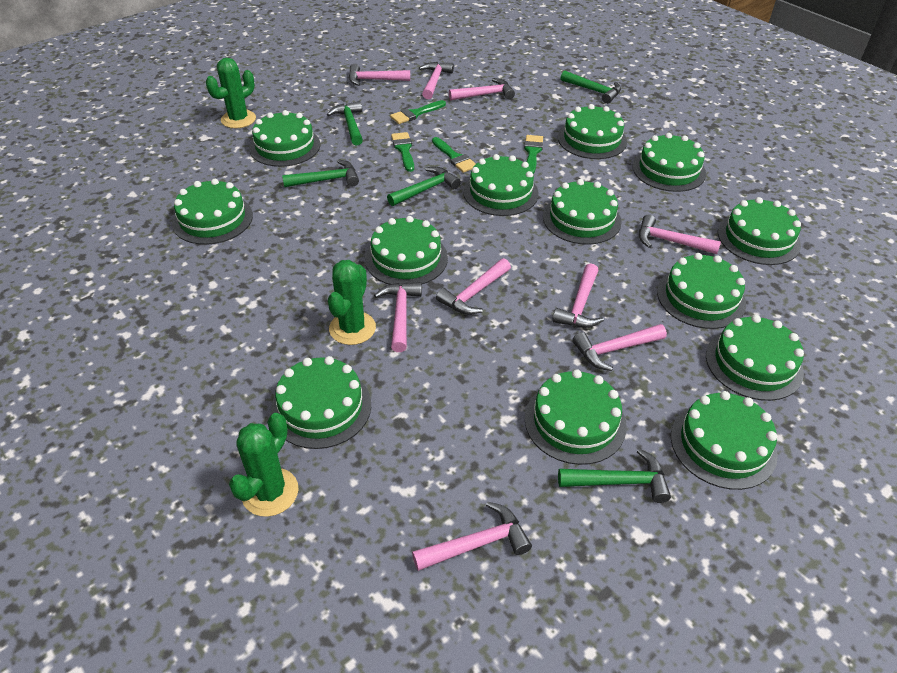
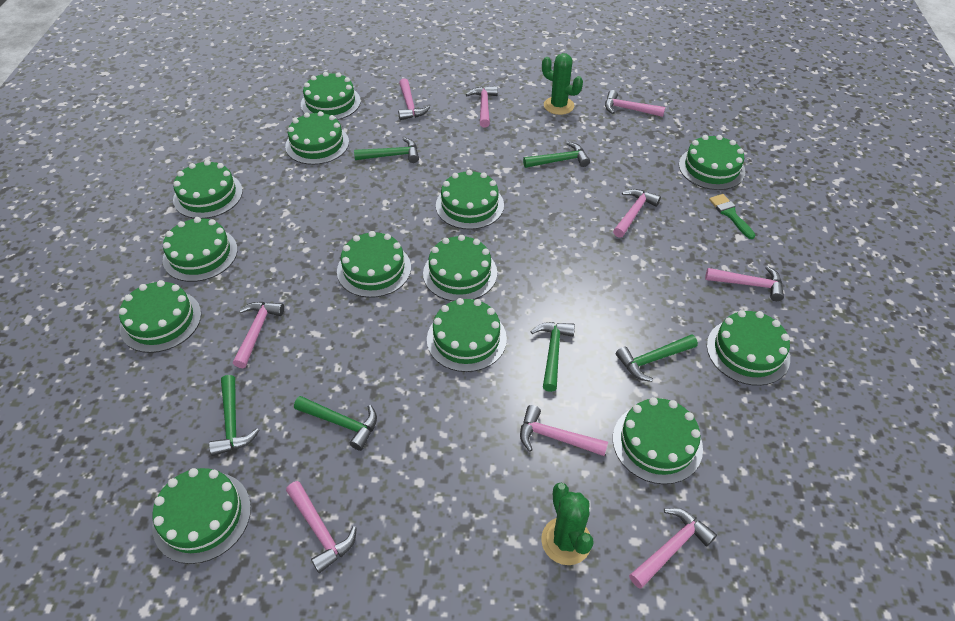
green brush: 4 -> 1
green cactus: 3 -> 2
green hammer: 5 -> 6

